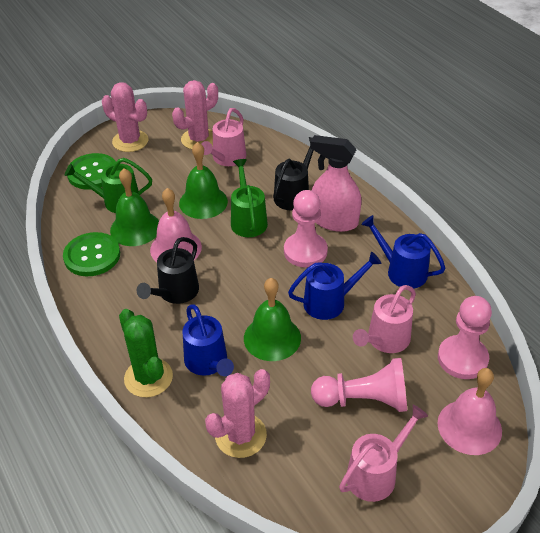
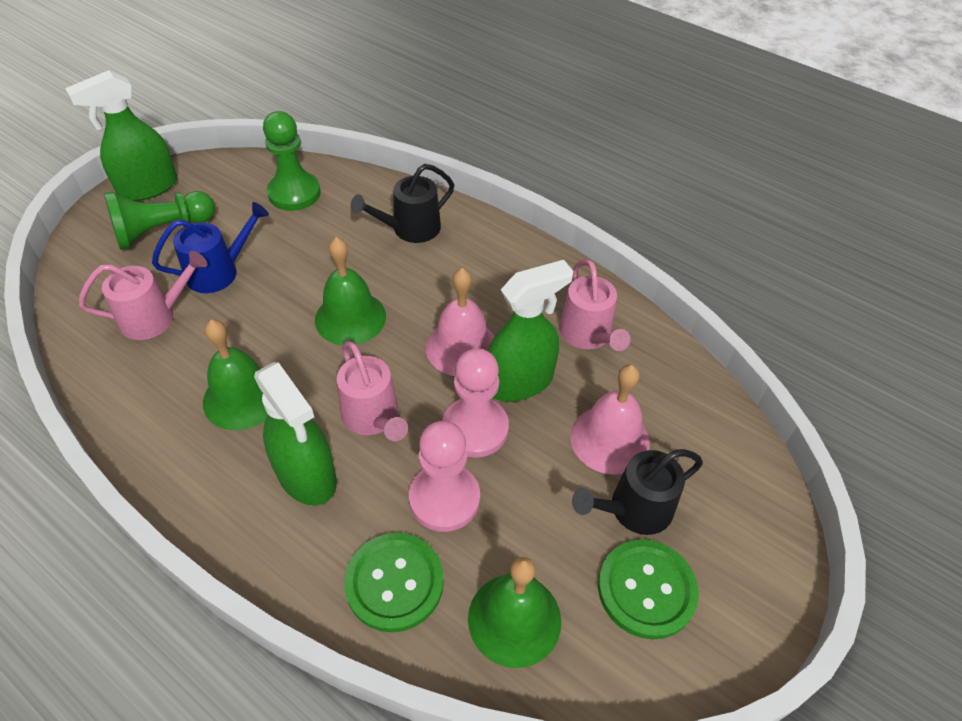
blue watering can: 3 -> 1
green cactus: 1 -> 0
green pawn: 0 -> 2
green spray bottle: 0 -> 3
green watering can: 2 -> 0
pink cactus: 3 -> 0
pink pawn: 3 -> 2
pink spray bottle: 1 -> 0

